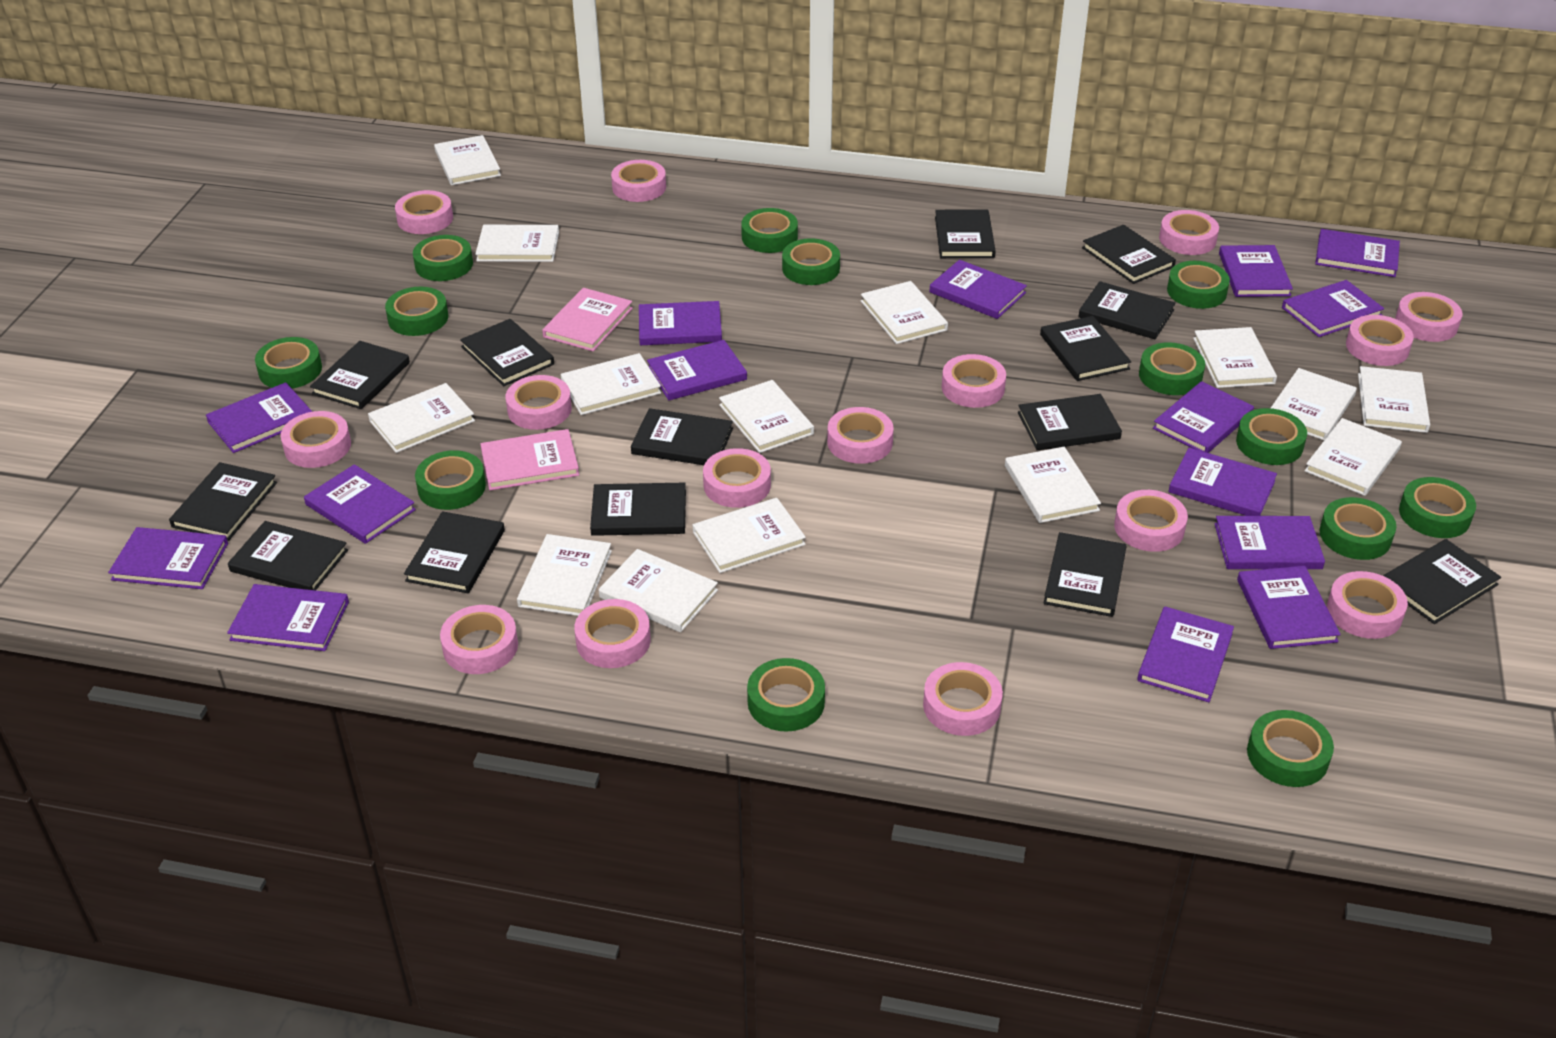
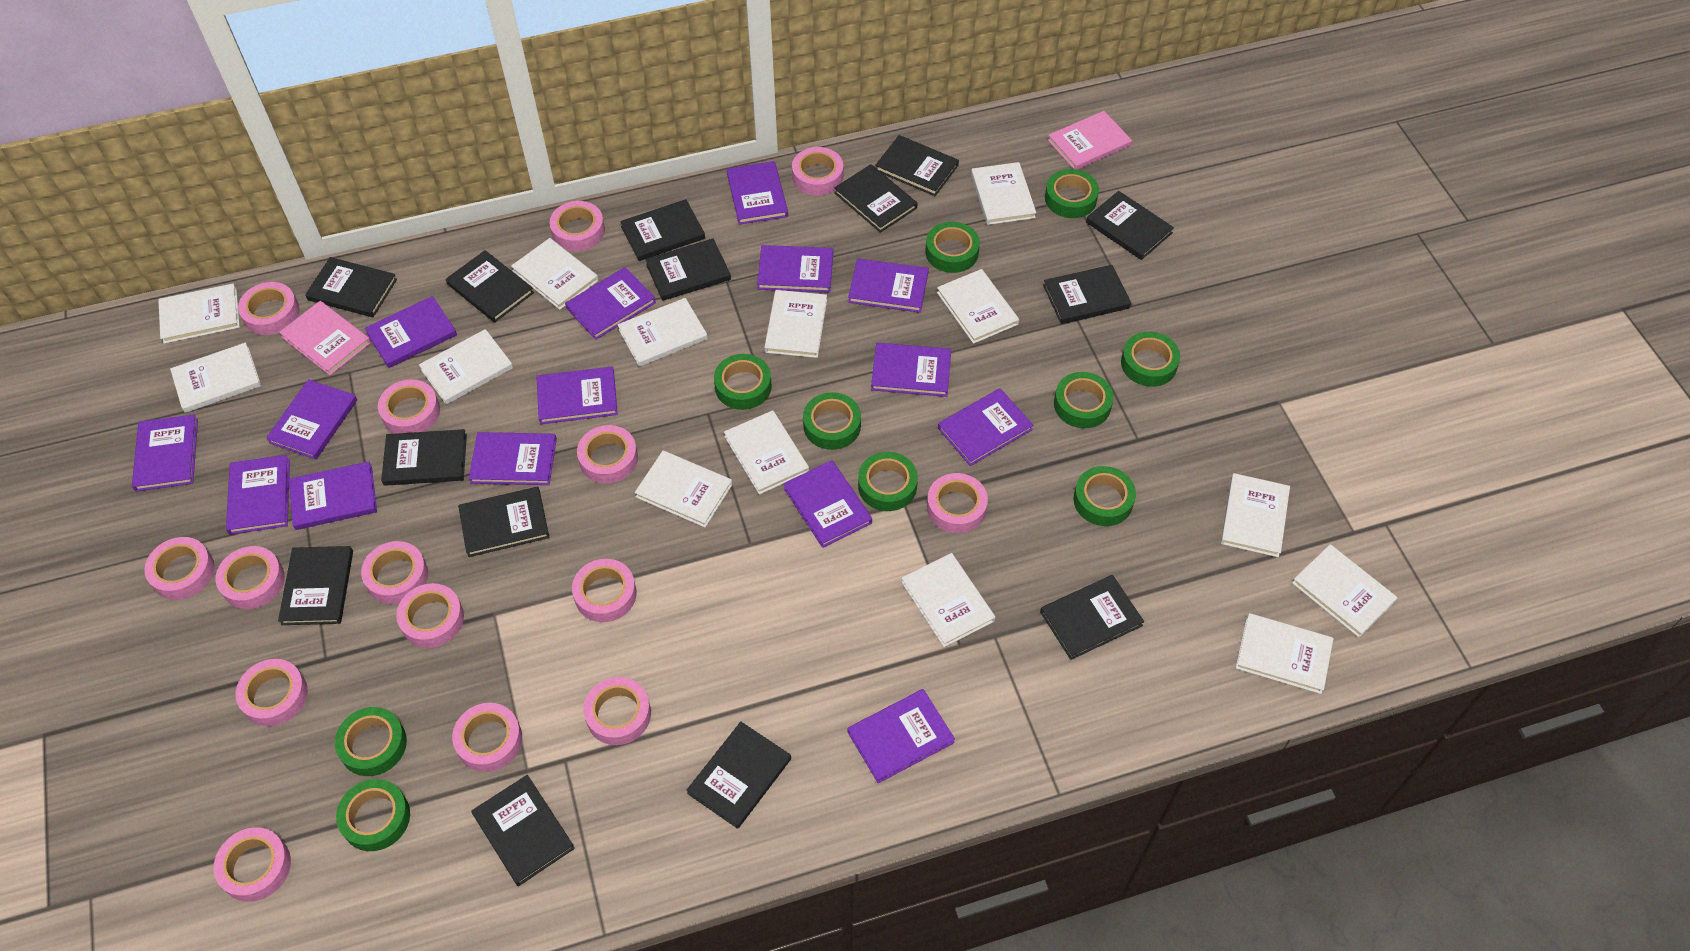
green tape: 13 -> 10

